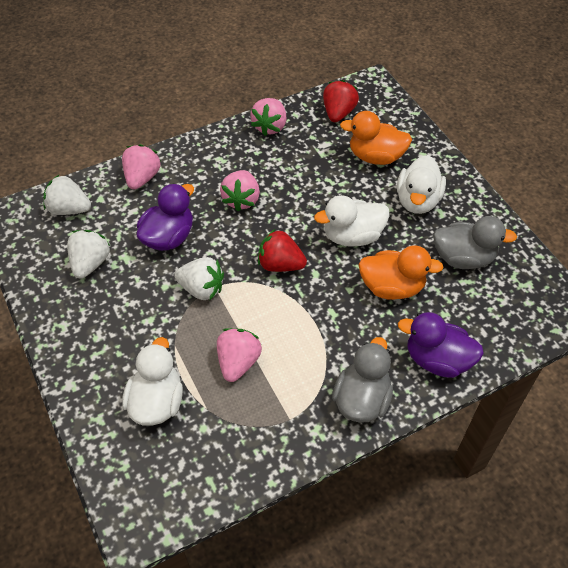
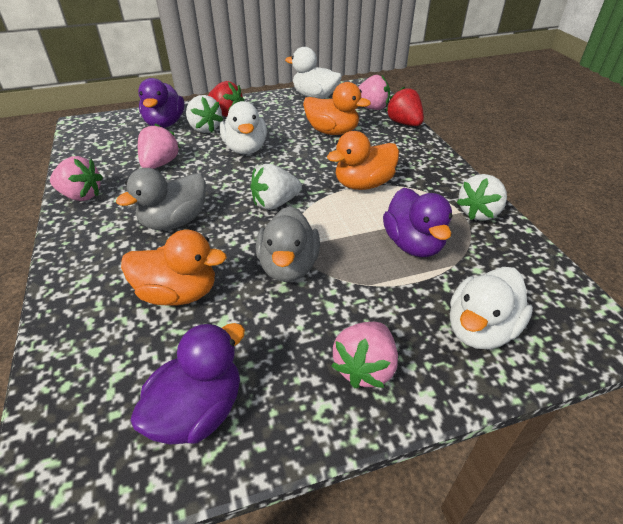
orange duck: 2 -> 3
purple duck: 2 -> 3

